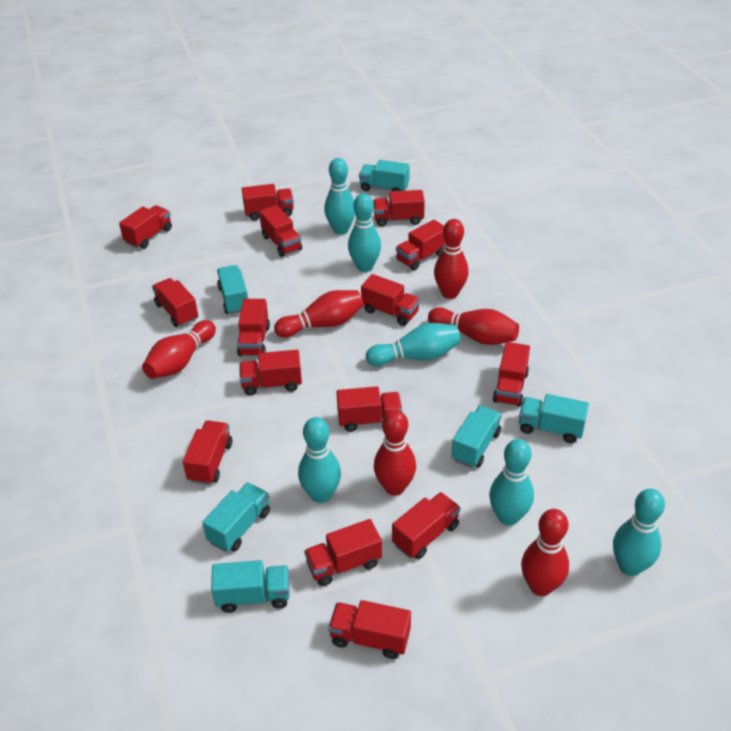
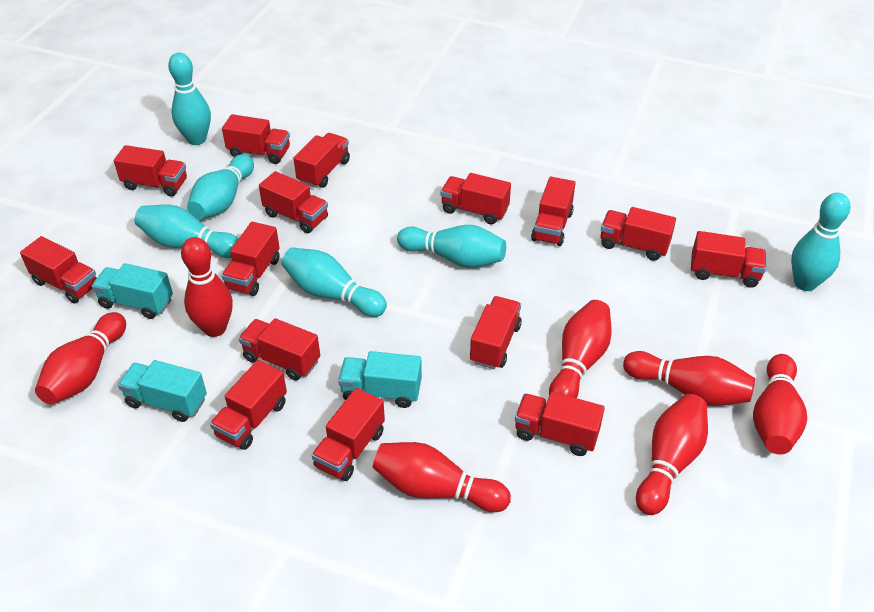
red bowling pin: 6 -> 7
turquoise truck: 6 -> 3

